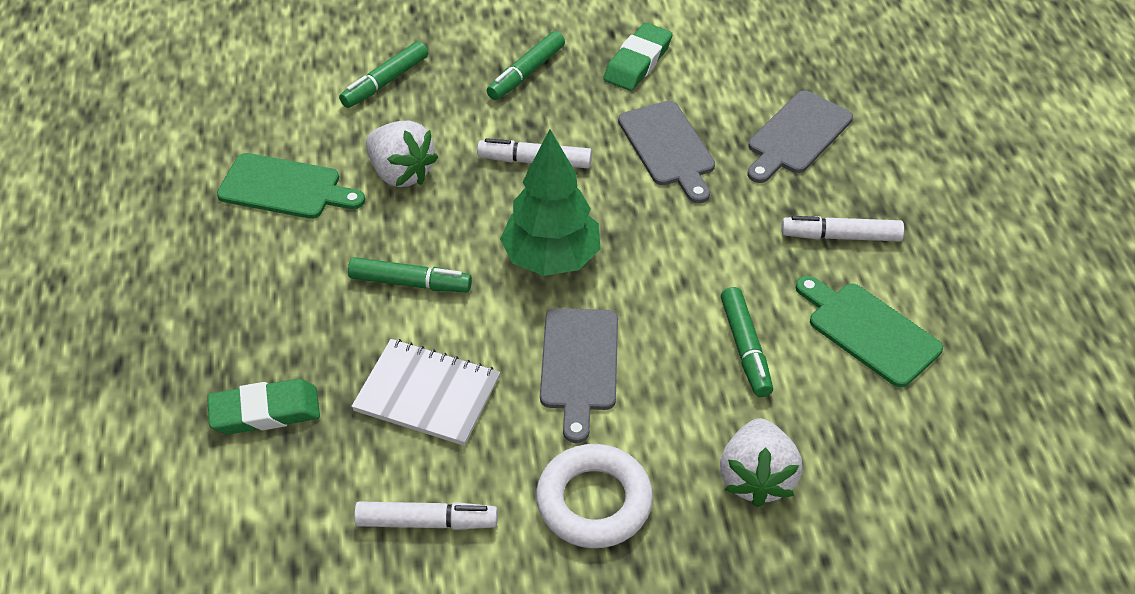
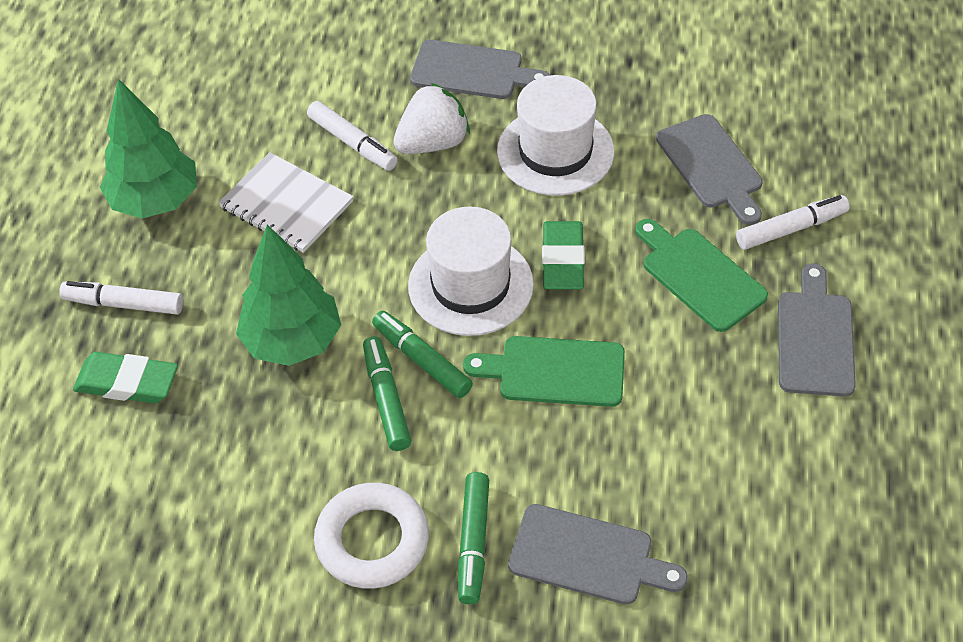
green marker: 4 -> 3
green tree: 1 -> 2
grey cutting board: 3 -> 4
white hat: 0 -> 2
white strawberry: 2 -> 1

